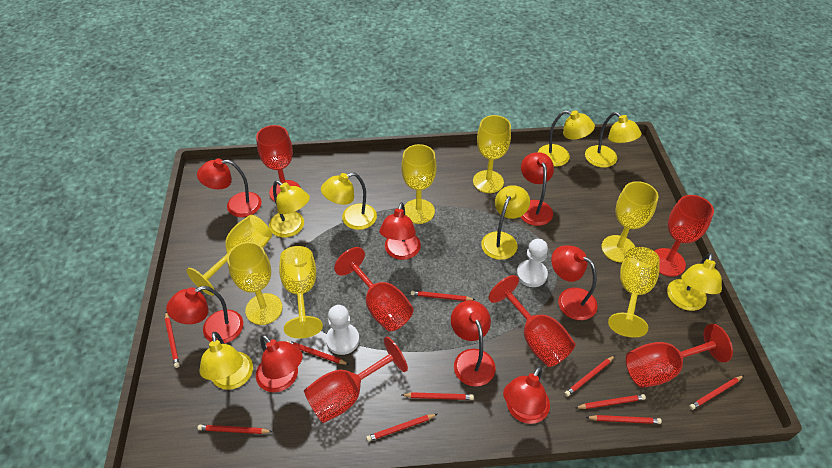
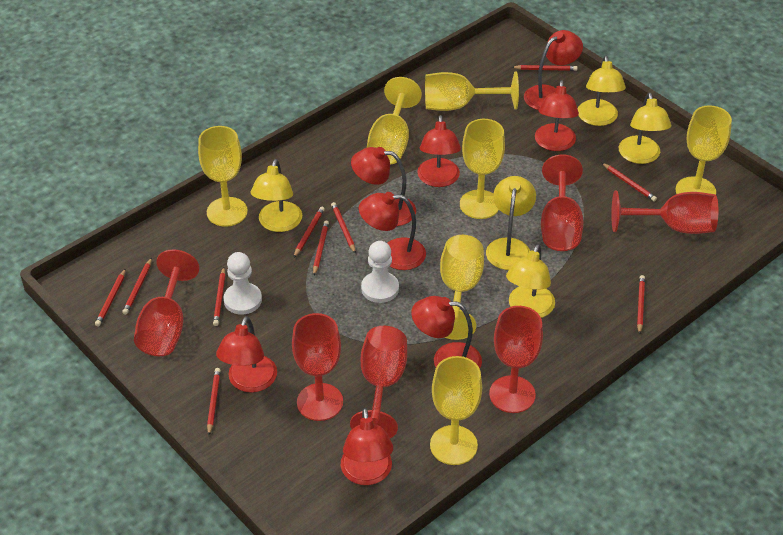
yellow lamp: 7 -> 5

